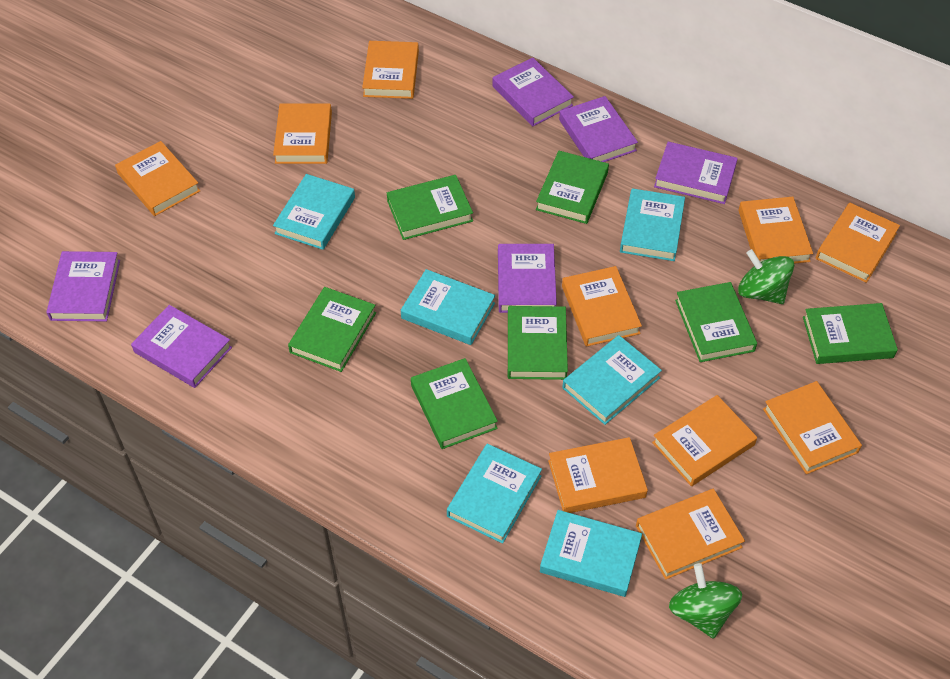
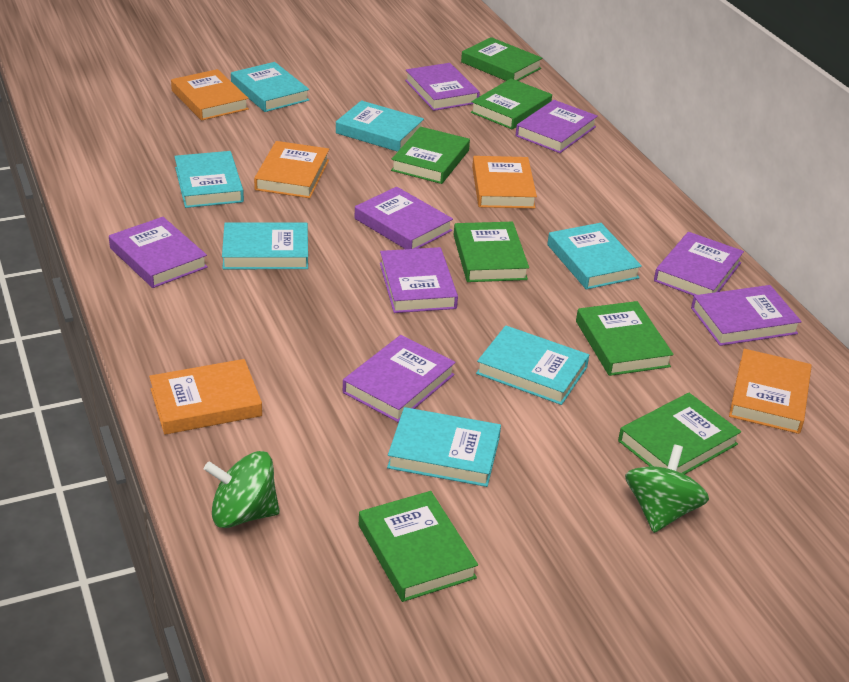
orange book: 10 -> 5
purple book: 6 -> 8
turquoise book: 6 -> 7

